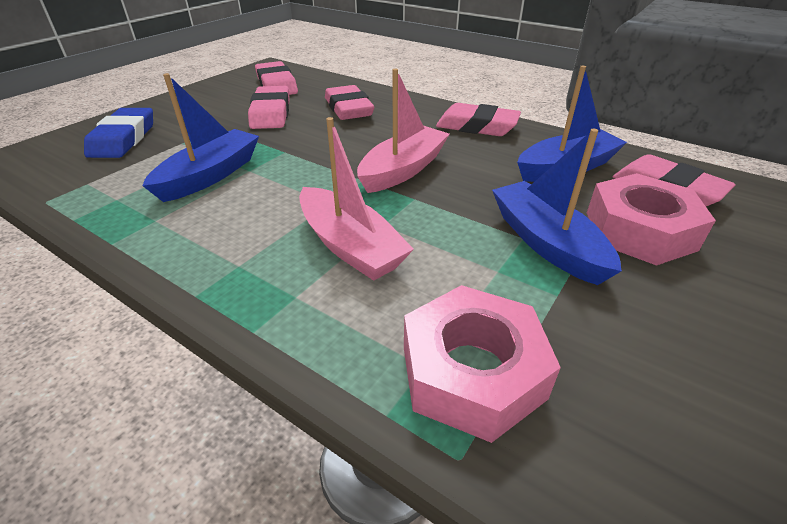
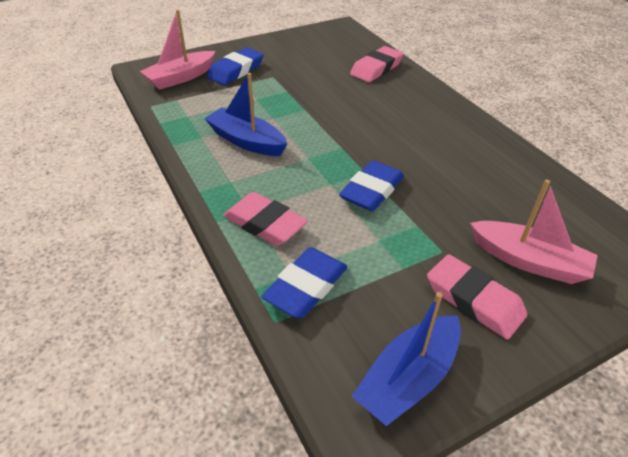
blue boat: 3 -> 2
blue eraser: 1 -> 3
pink eraser: 5 -> 3
pink nut: 2 -> 0

